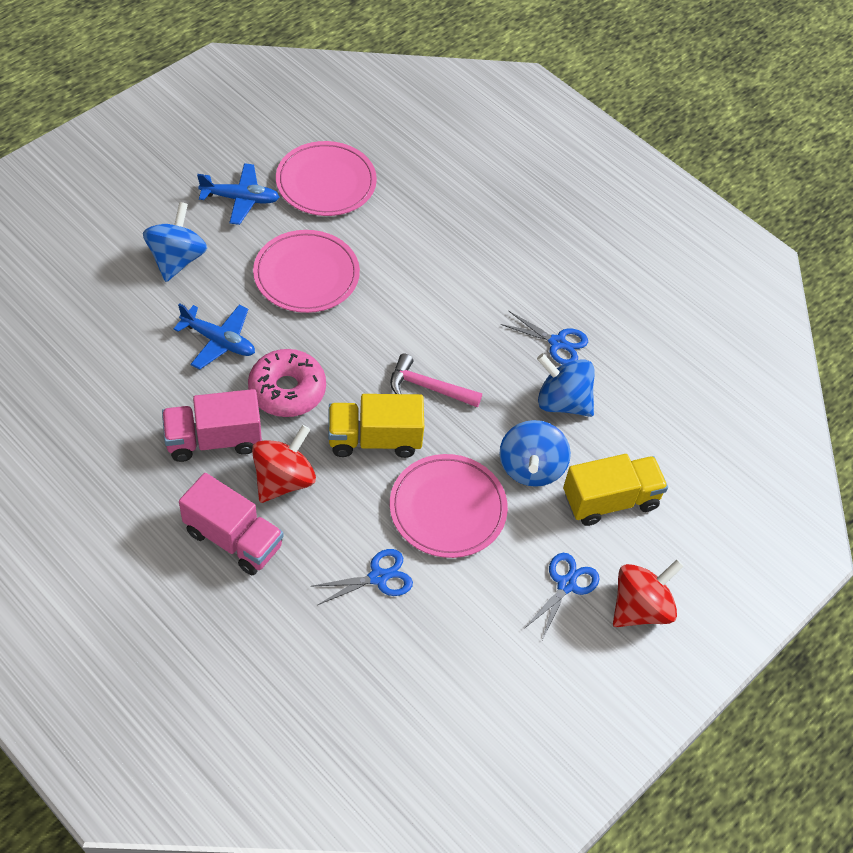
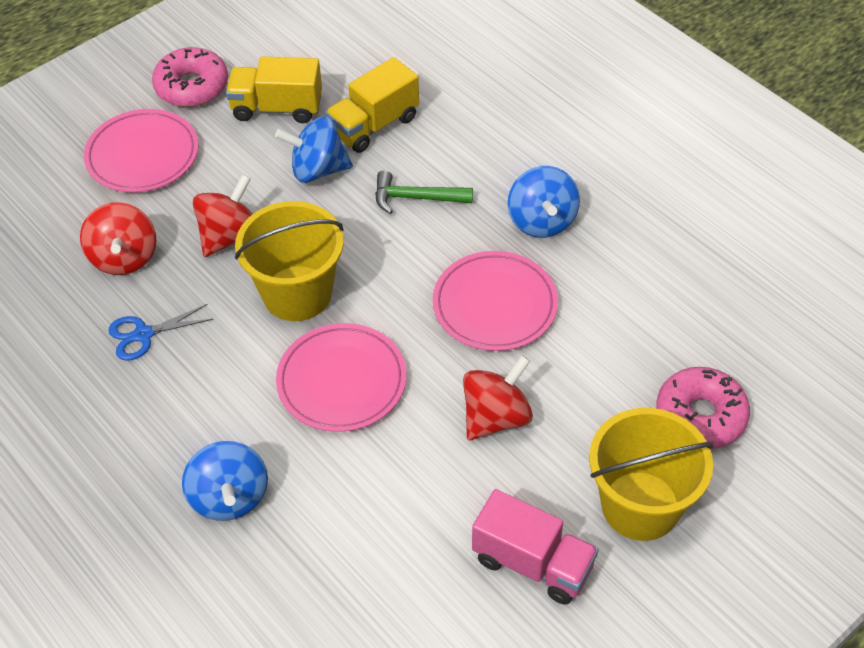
blue plane: 2 -> 0
blue scissors: 3 -> 1
green hammer: 0 -> 1
pink donut: 1 -> 2
pink hammer: 1 -> 0
pink truck: 2 -> 1
red spinning top: 2 -> 3
yellow bucket: 0 -> 2

